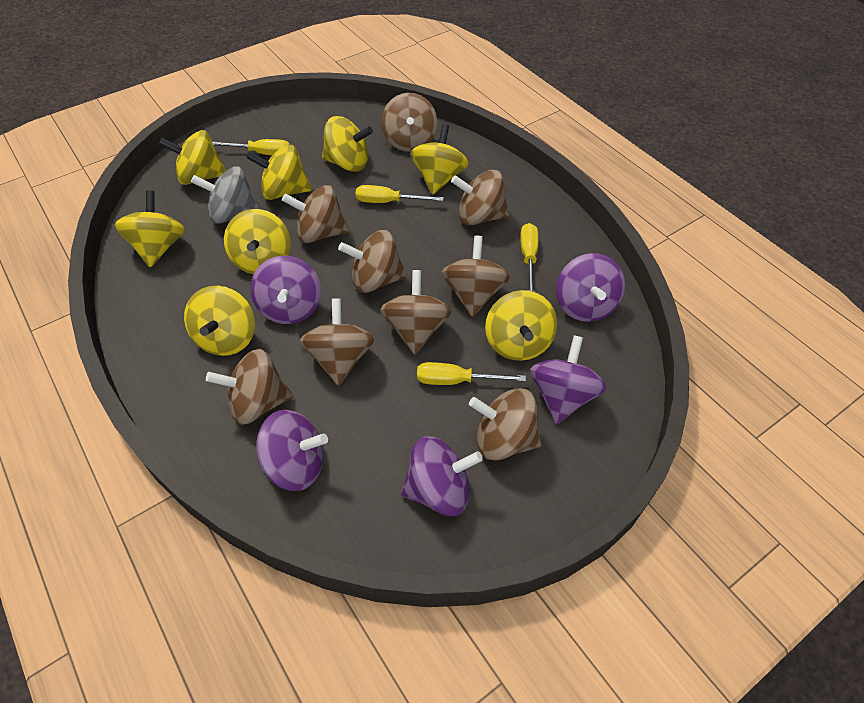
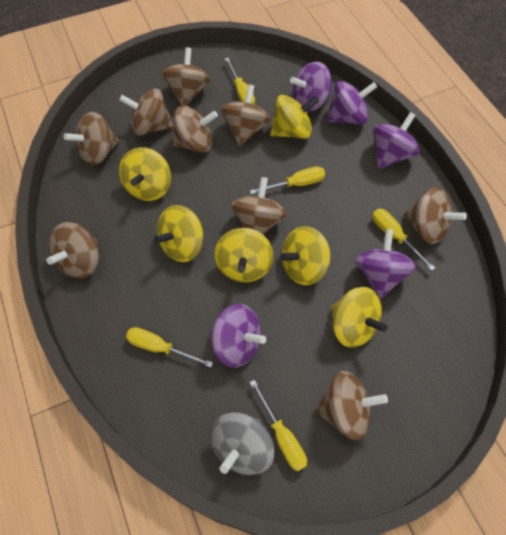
yellow screwdriver: 4 -> 5
yellow spinning top: 8 -> 6

